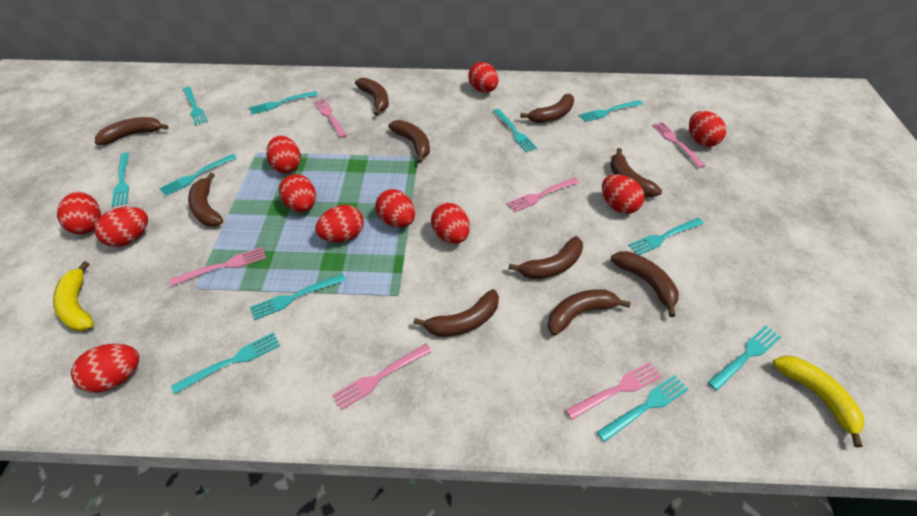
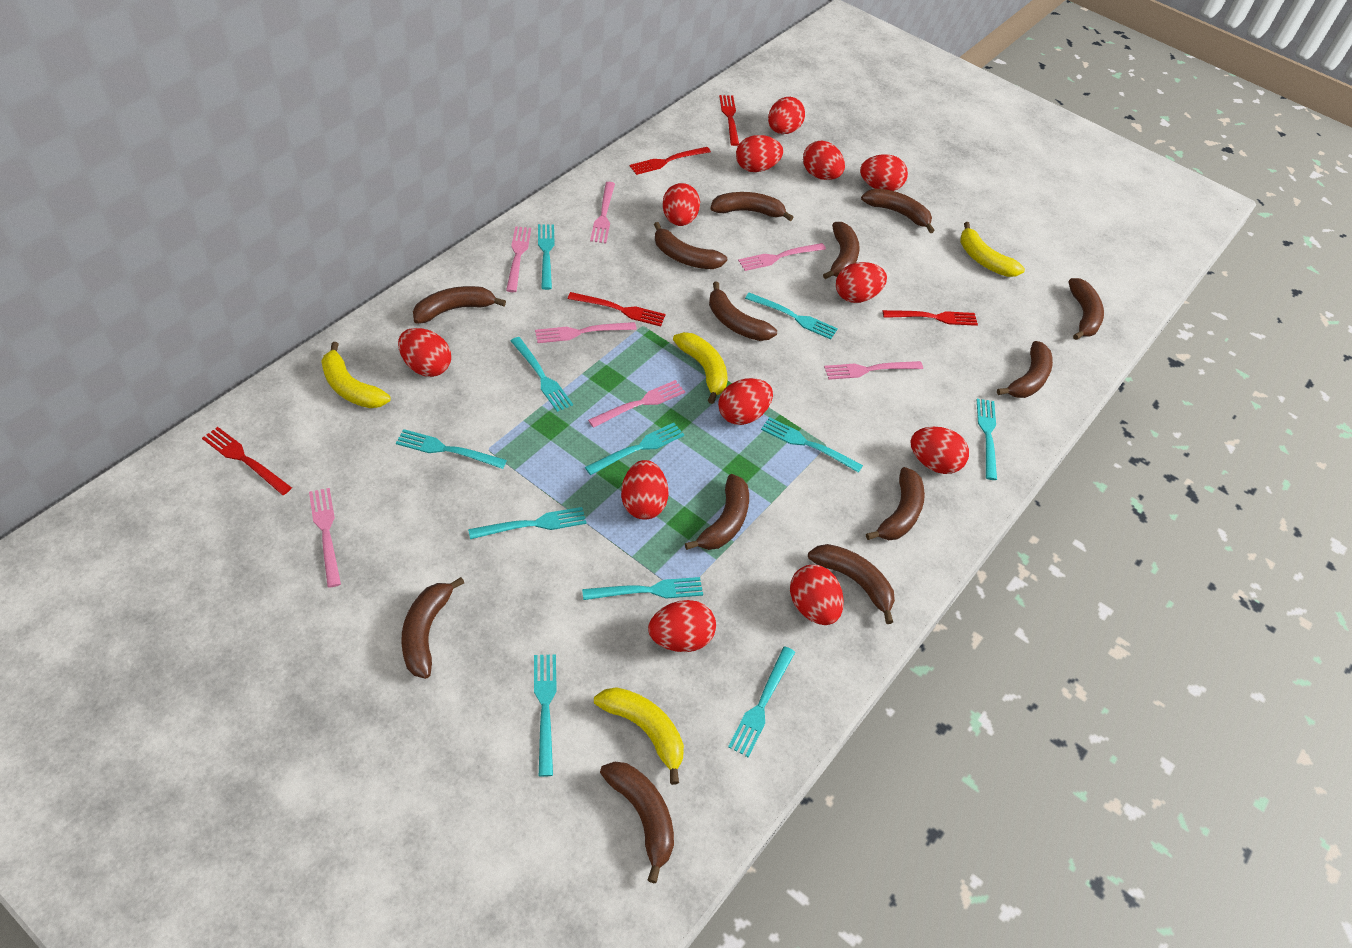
brown banana: 10 -> 13
pink fork: 6 -> 7
red egg: 11 -> 12
red fork: 0 -> 5
yellow banana: 2 -> 4

